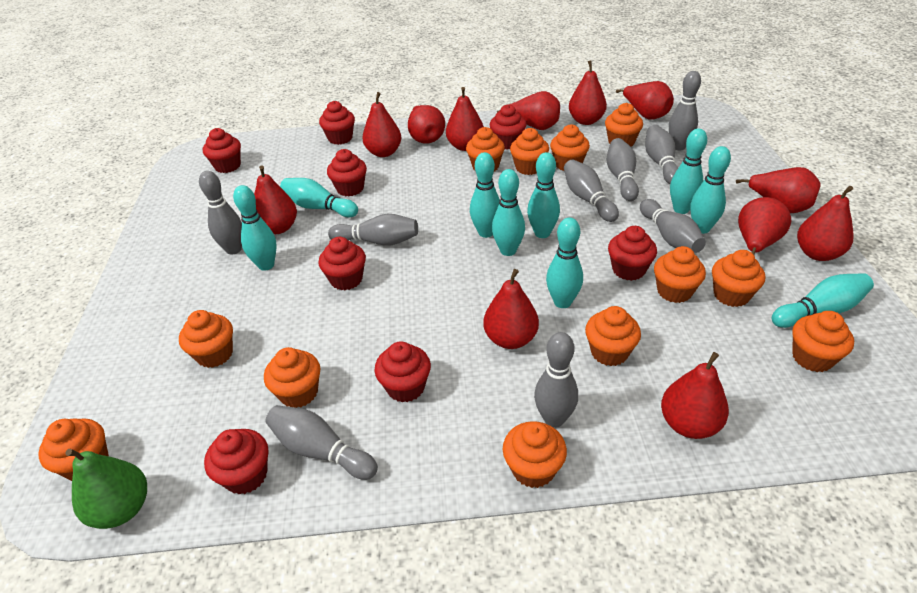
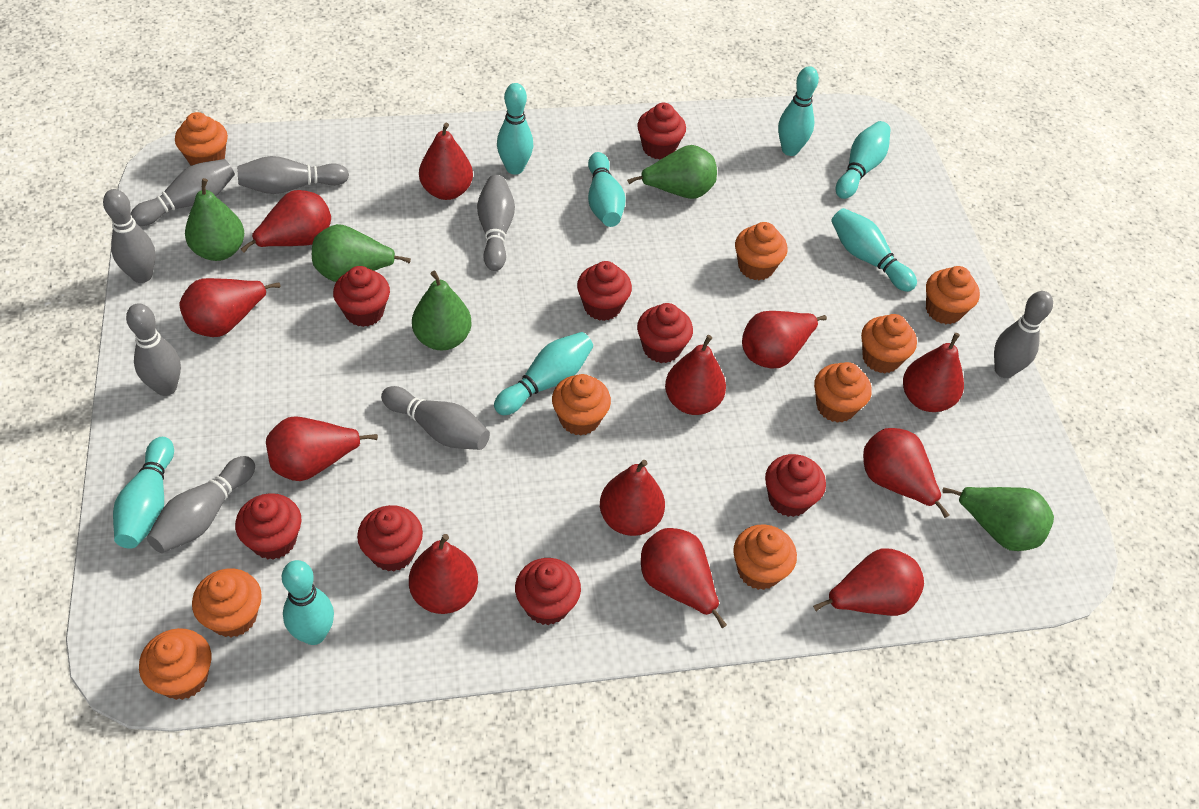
green pear: 1 -> 5
grey bowling pin: 9 -> 8
orange cupcake: 12 -> 9
turquoise bowling pin: 9 -> 8

